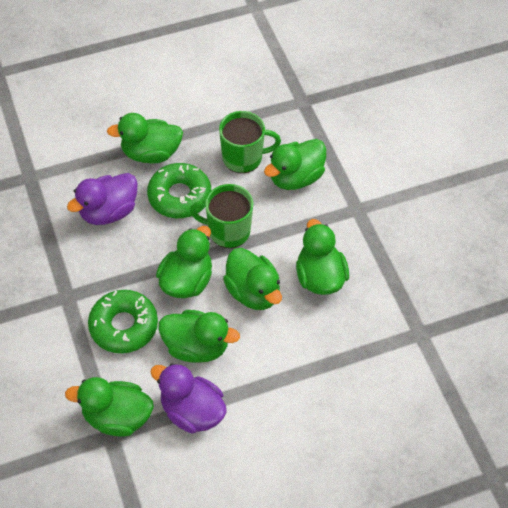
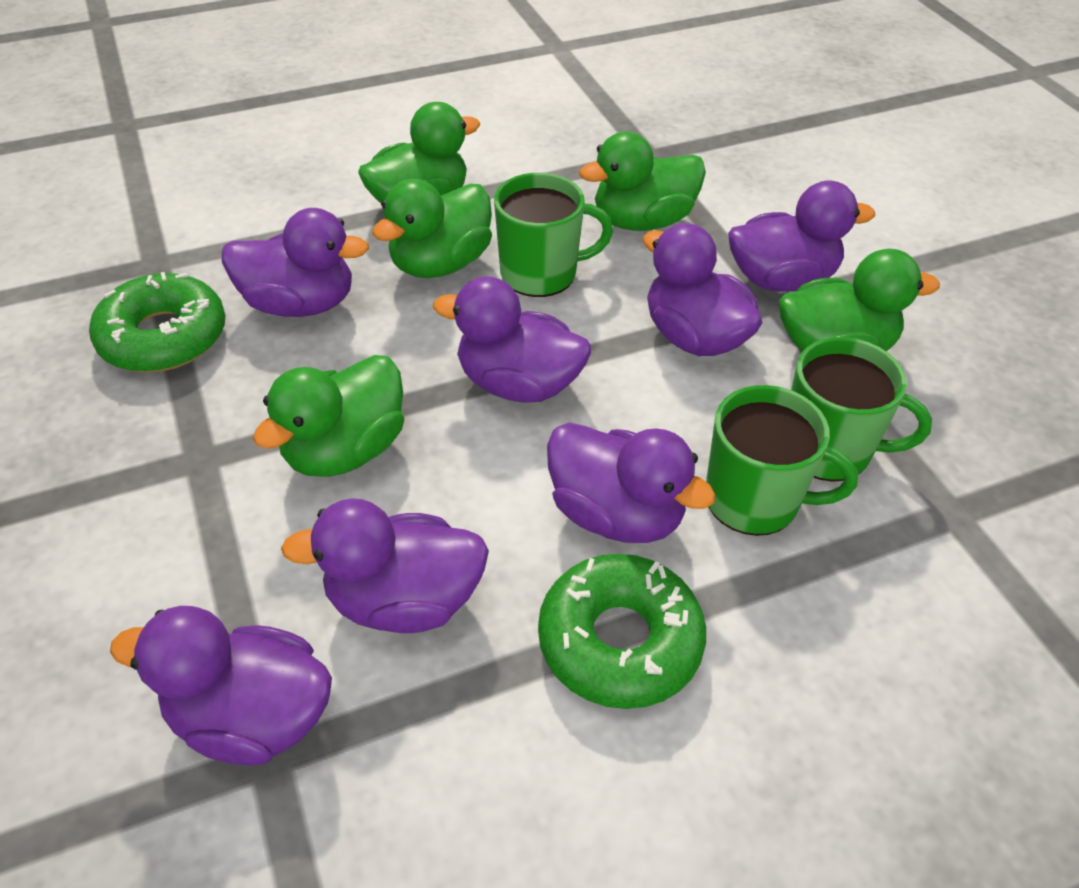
green duck: 7 -> 5
green mug: 2 -> 3
purple duck: 2 -> 7

